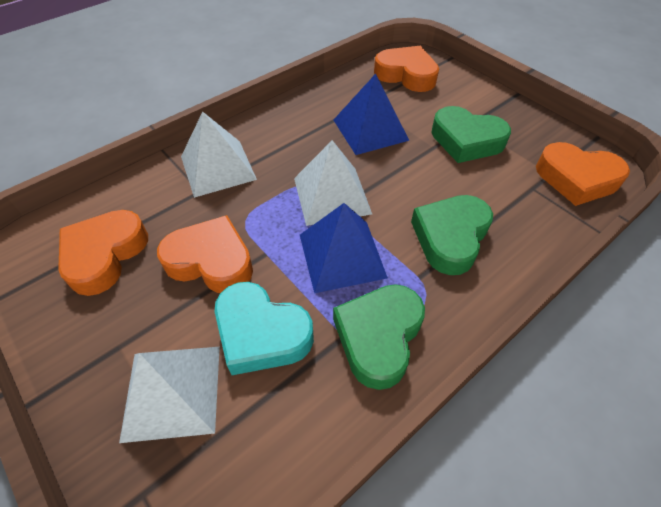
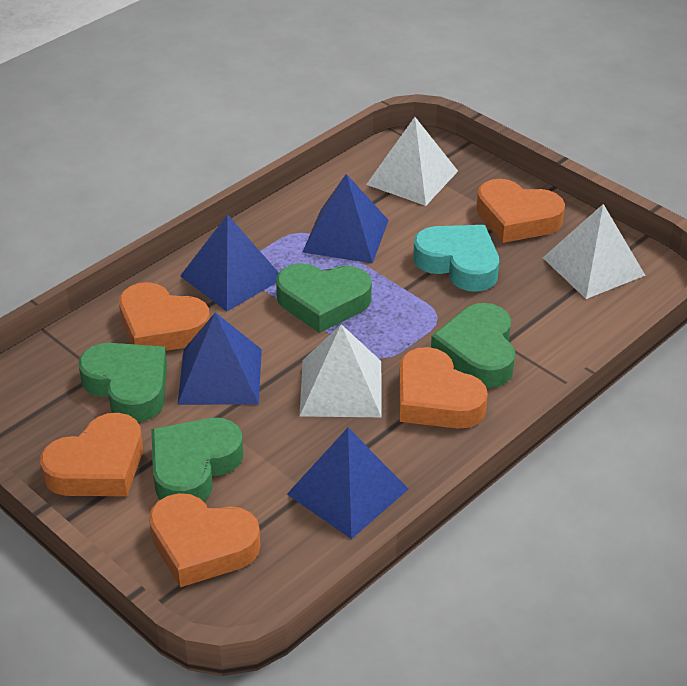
blue pyramid: 2 -> 4
green heart: 3 -> 4
orange heart: 4 -> 5

